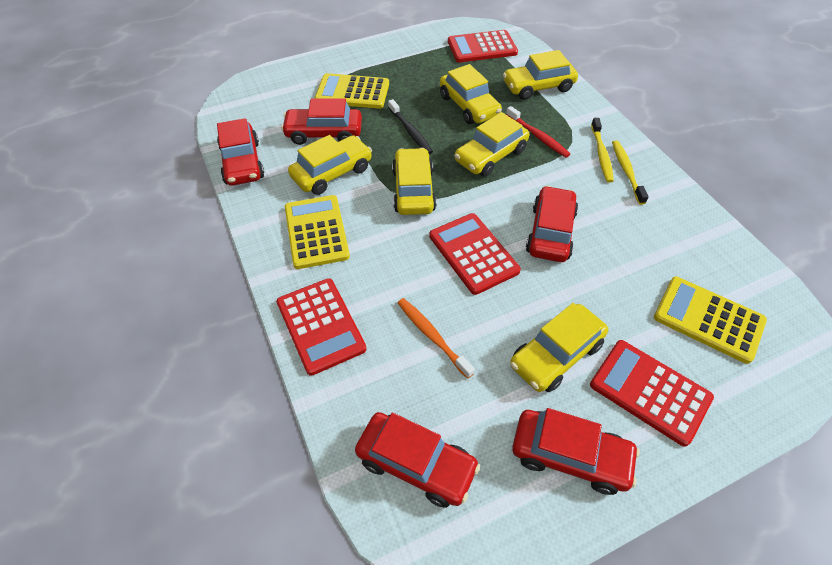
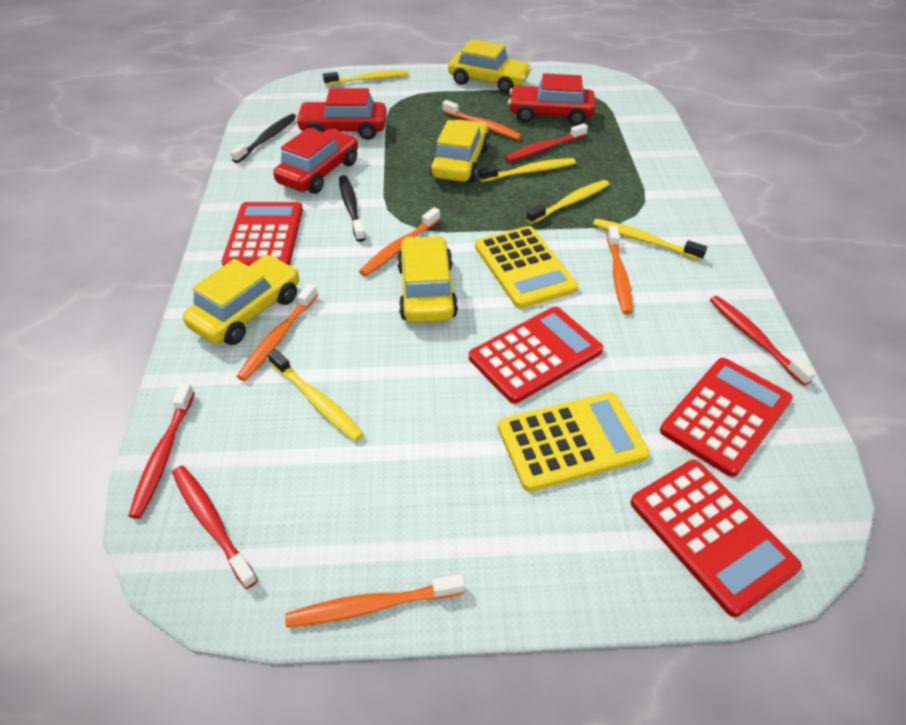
black toothbrush: 1 -> 2
orange toothbrush: 1 -> 5
red car: 5 -> 3
red toothbrush: 1 -> 4
yellow calculator: 3 -> 2
yellow car: 6 -> 4
yellow toothbrush: 2 -> 5

